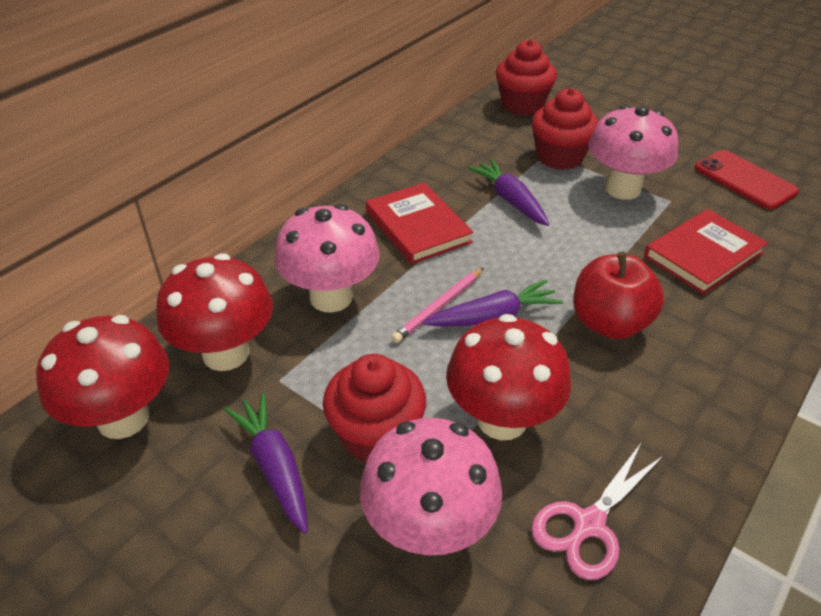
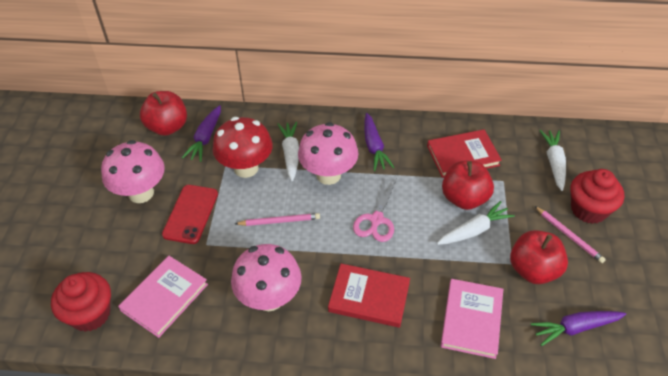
pink book: 0 -> 2
pink pencil: 1 -> 2
red apple: 1 -> 3
red cupcake: 3 -> 2
red mushroom: 3 -> 1
white carrot: 0 -> 3

